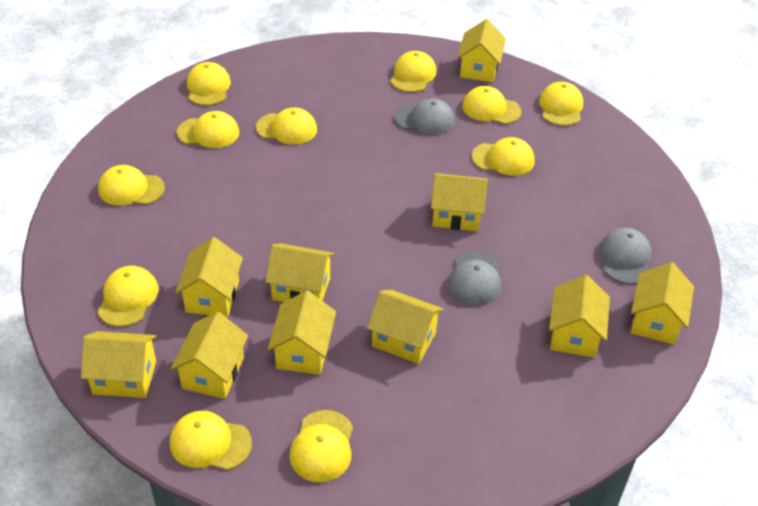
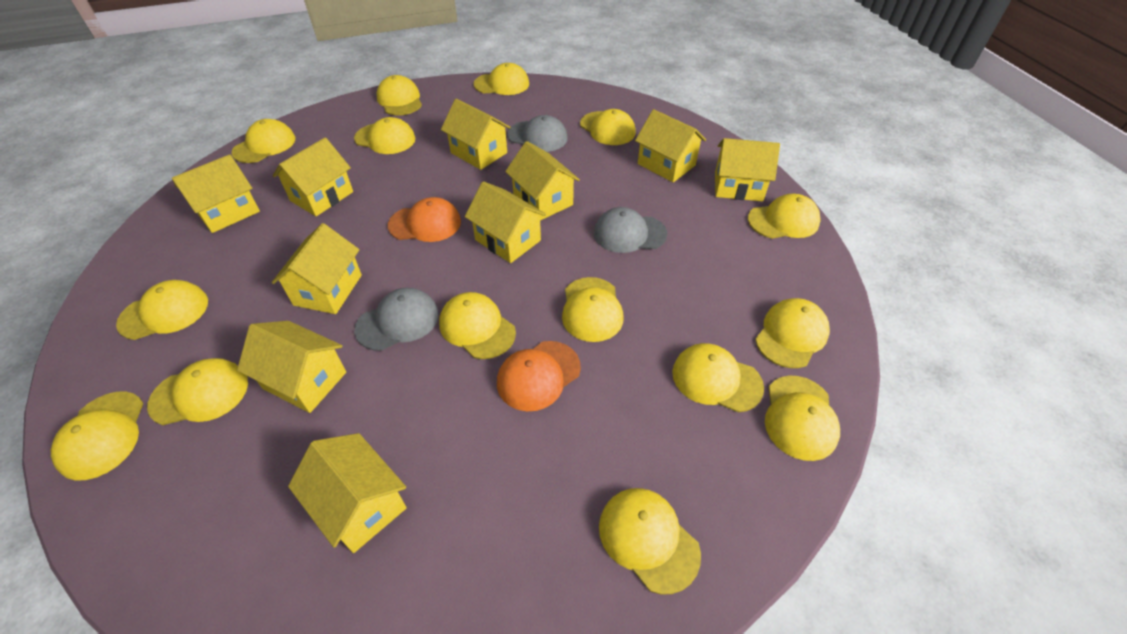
orange cap: 0 -> 2
yellow cap: 11 -> 15

